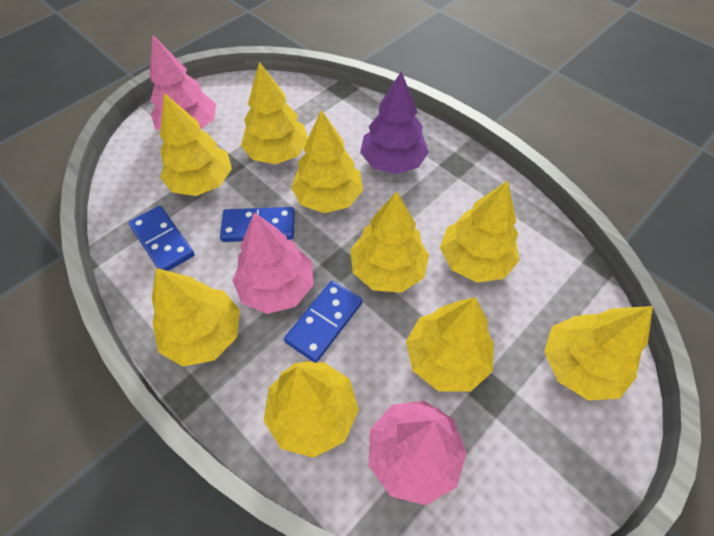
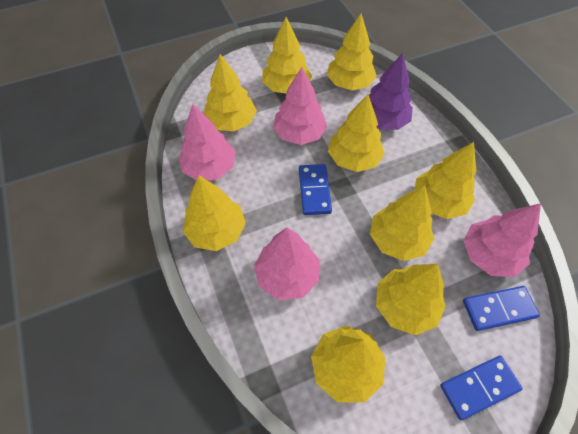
pink tree: 3 -> 4

